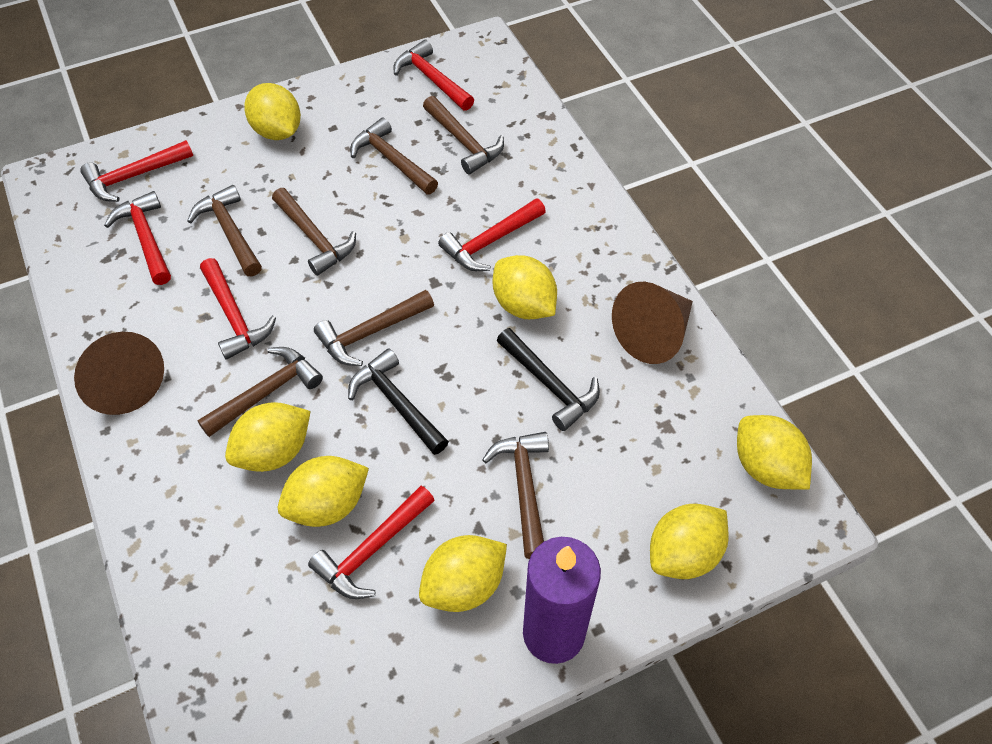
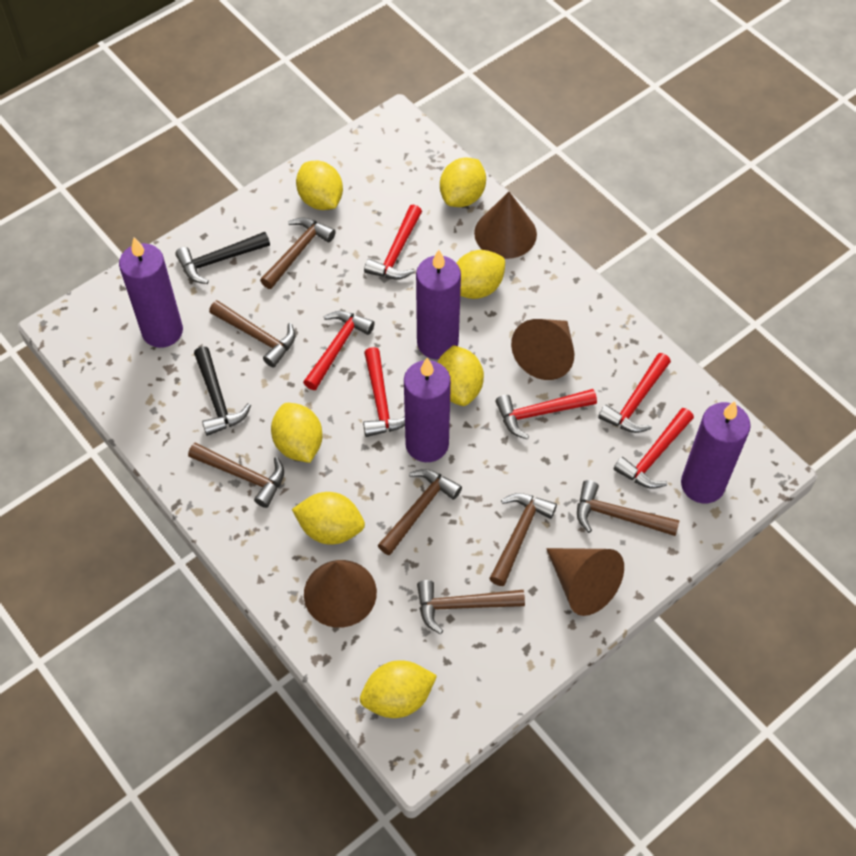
brown cone: 2 -> 4
purple candle: 1 -> 4

